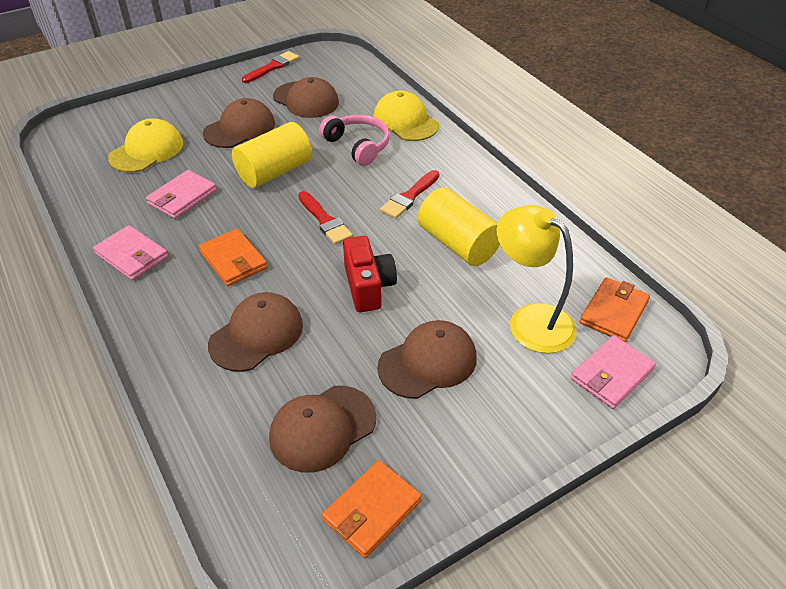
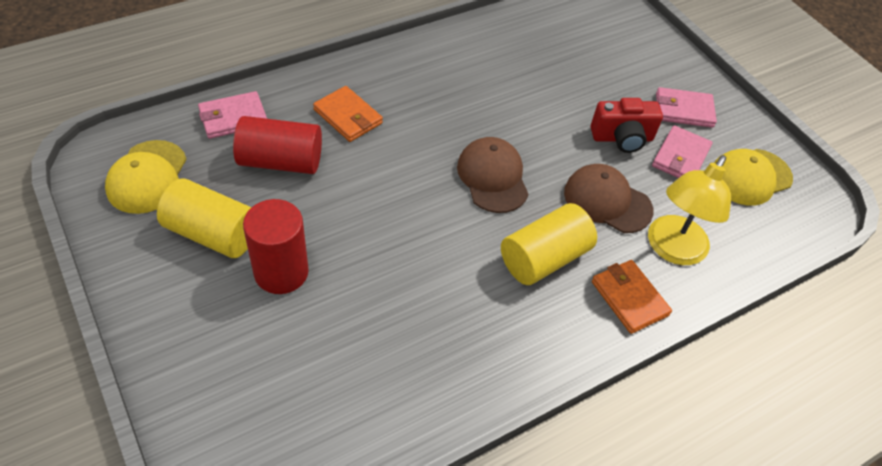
brown cap: 5 -> 2
orange wallet: 3 -> 2
pink headphones: 1 -> 0
red brush: 3 -> 0
red cylinder: 0 -> 2

